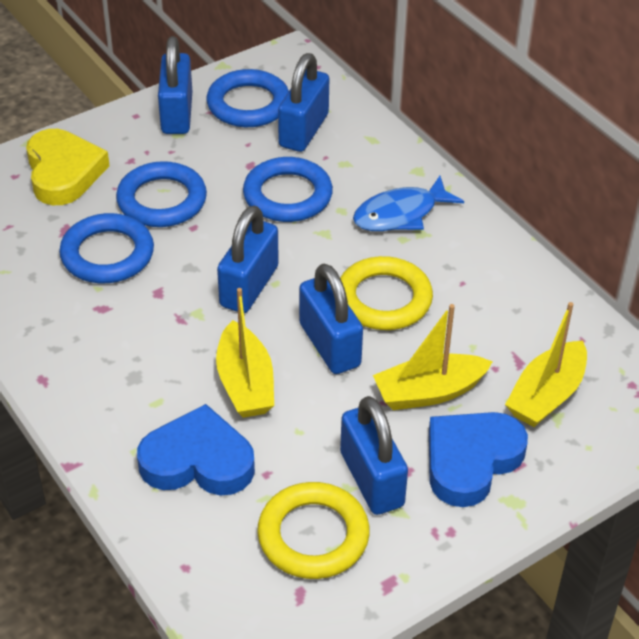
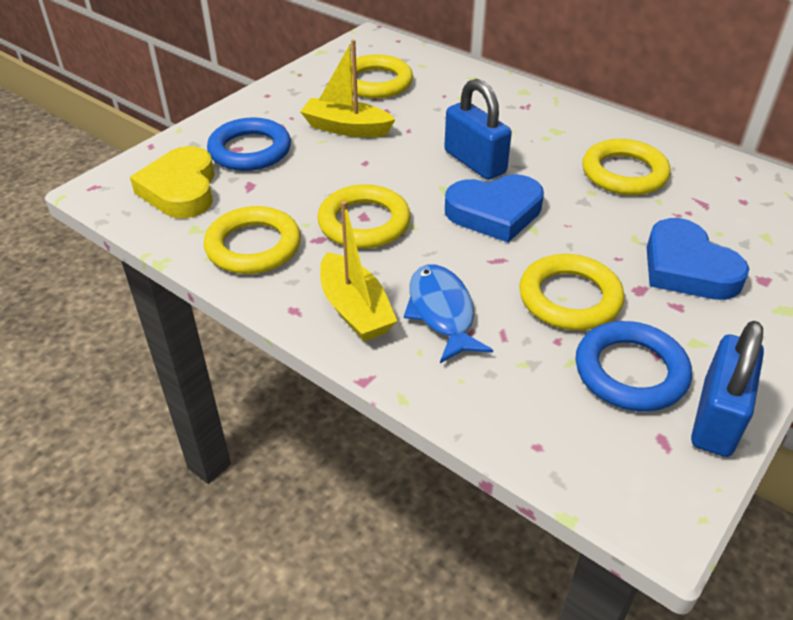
blue padlock: 5 -> 2
blue ring: 4 -> 2
yellow boat: 3 -> 2
yellow ring: 2 -> 5

